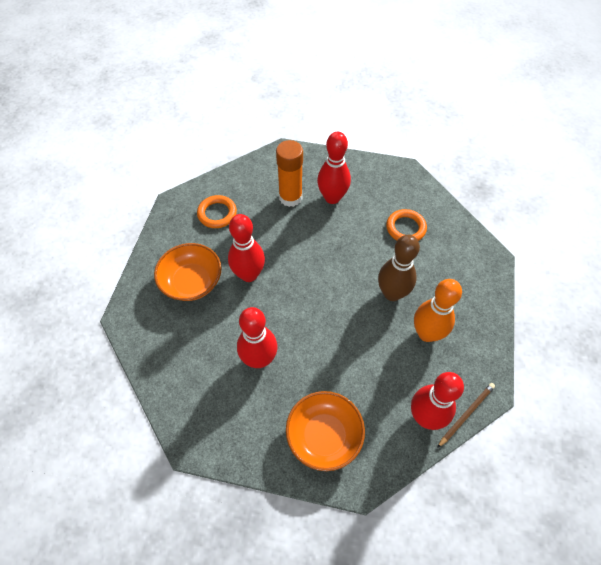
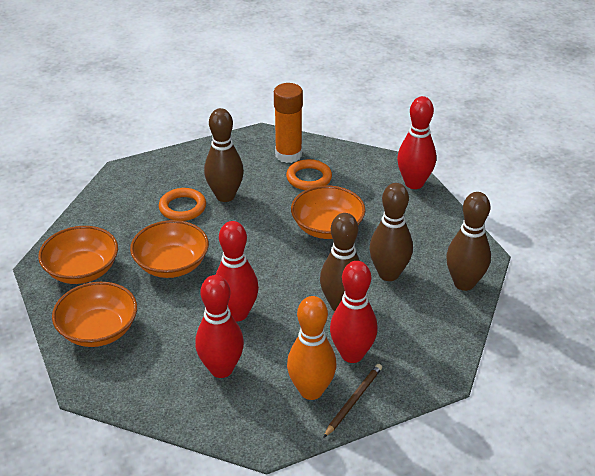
brown bowling pin: 1 -> 4
orange bowl: 2 -> 4

